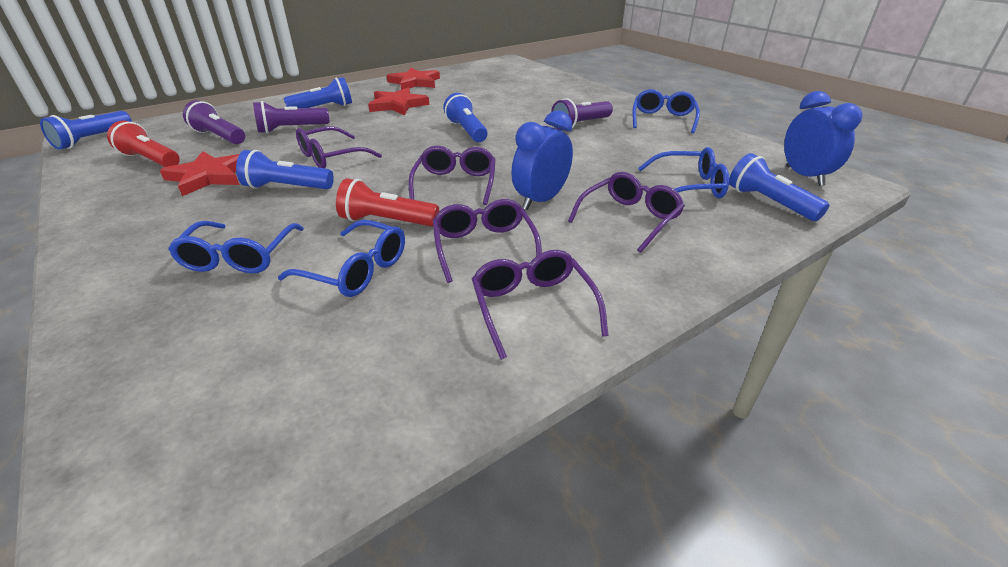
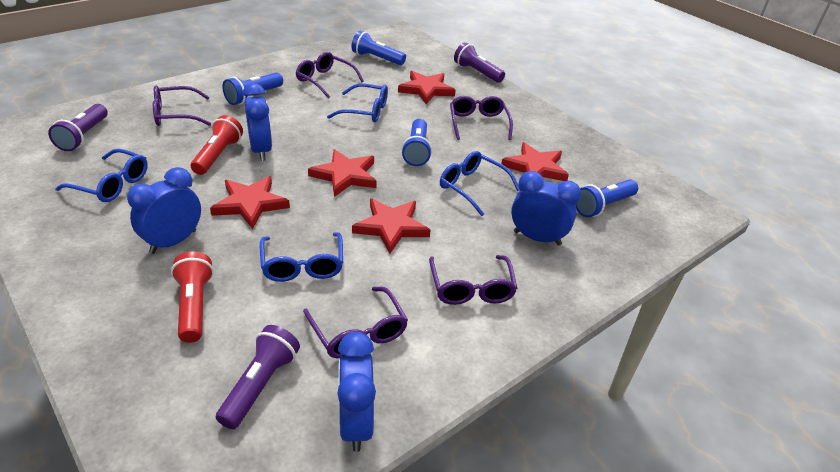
blue clock: 2 -> 4
blue flashlight: 5 -> 4
red star: 3 -> 5

